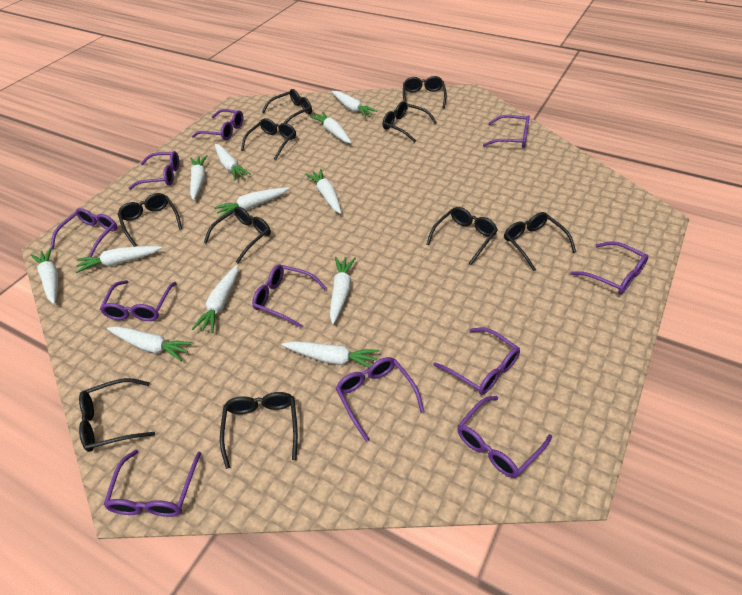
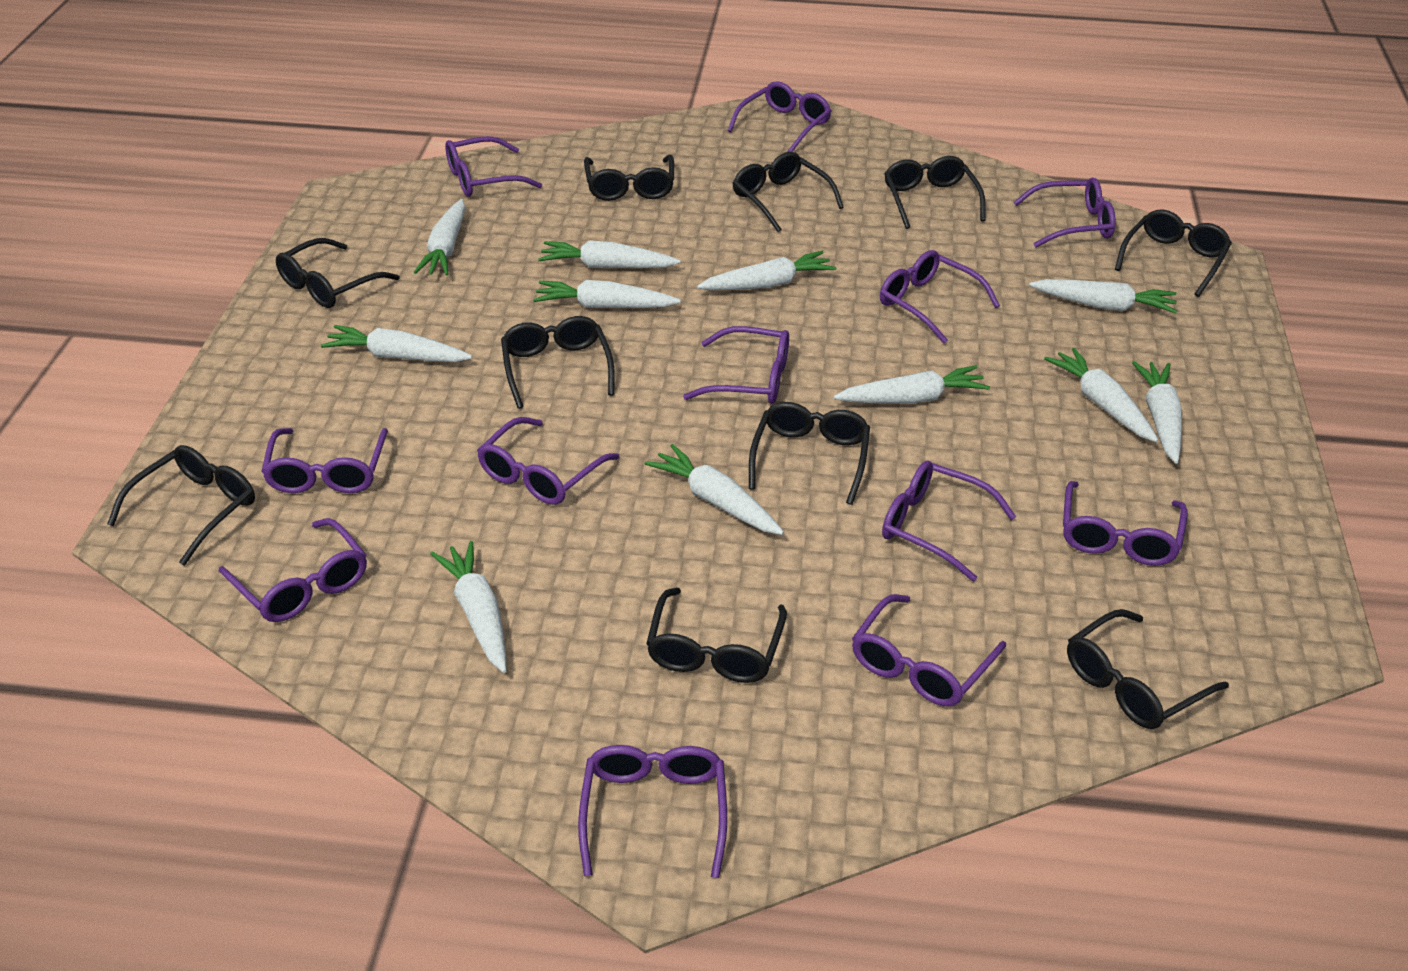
purple glasses: 11 -> 12
white carrot: 12 -> 11

